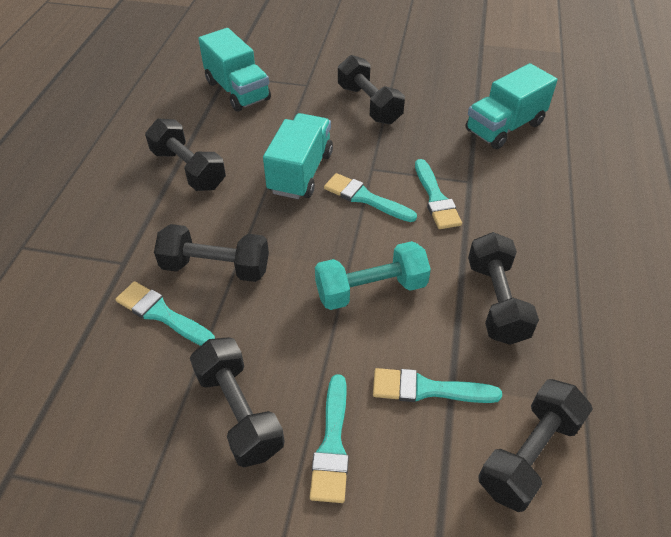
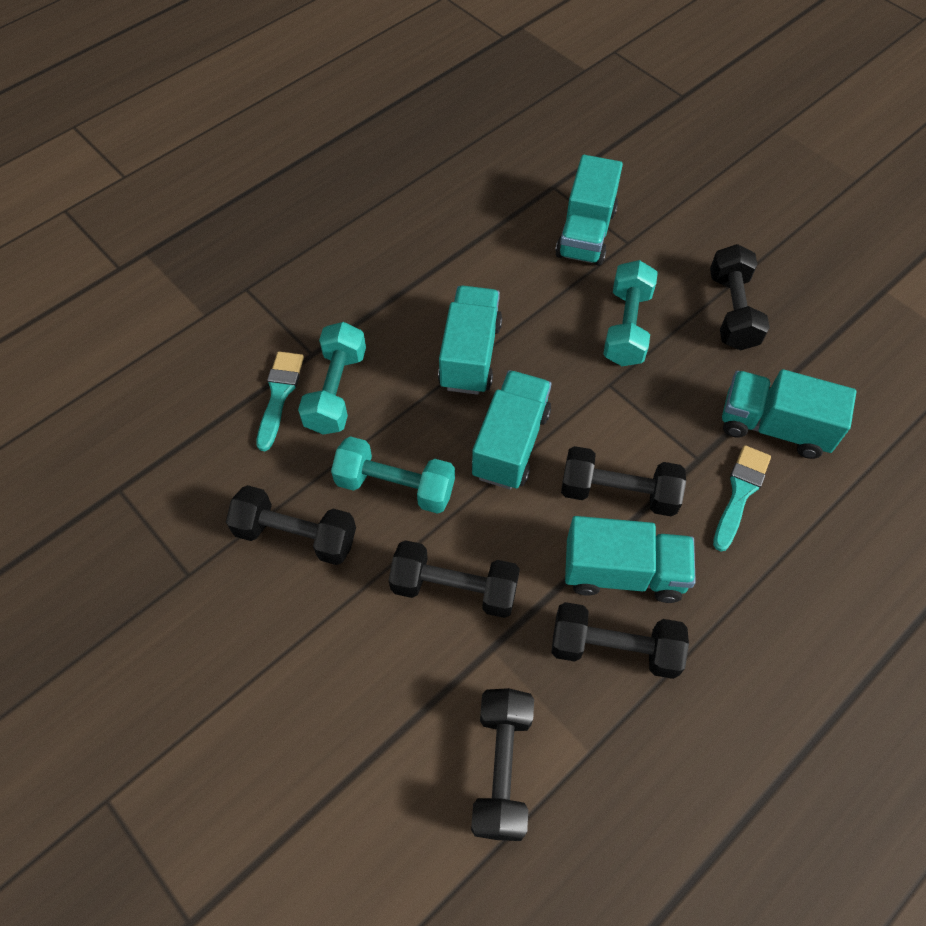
turquoise brush: 5 -> 2
turquoise dumbbell: 1 -> 3
turquoise truck: 3 -> 5

